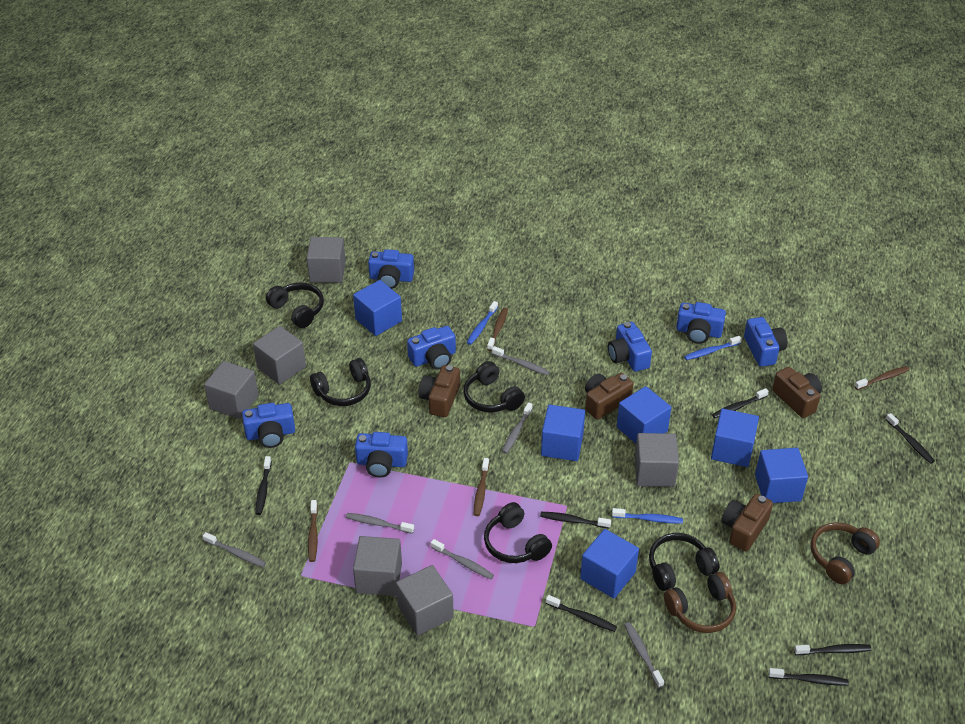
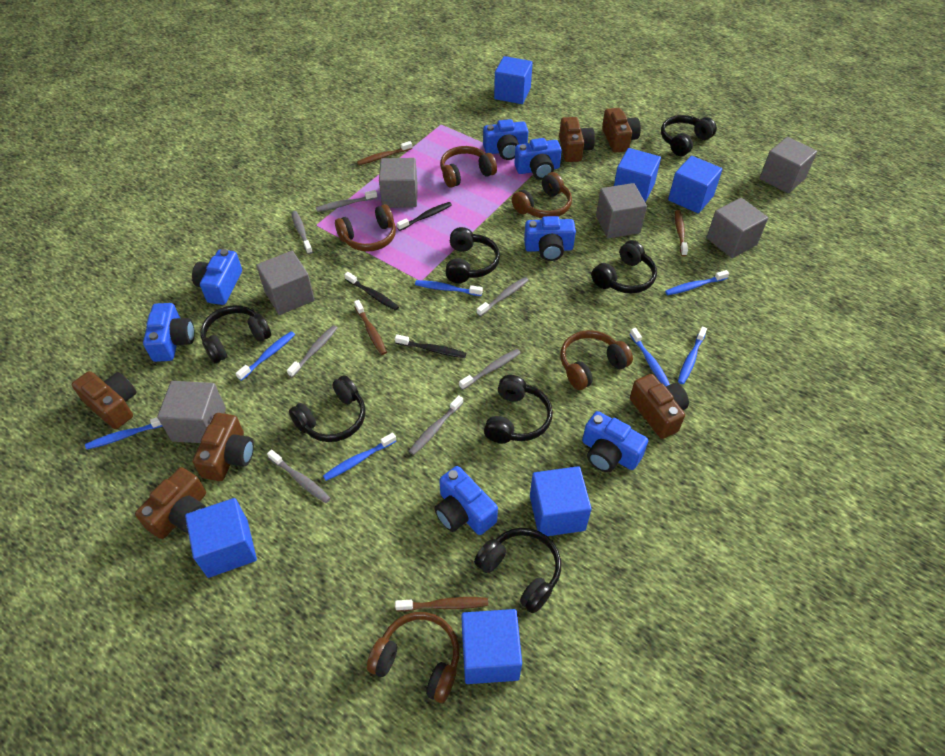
black headphones: 5 -> 7
black toothbrush: 7 -> 3
blue toothbrush: 3 -> 7
brown camera: 4 -> 6
brown headphones: 2 -> 5
grey toothbrush: 6 -> 7

